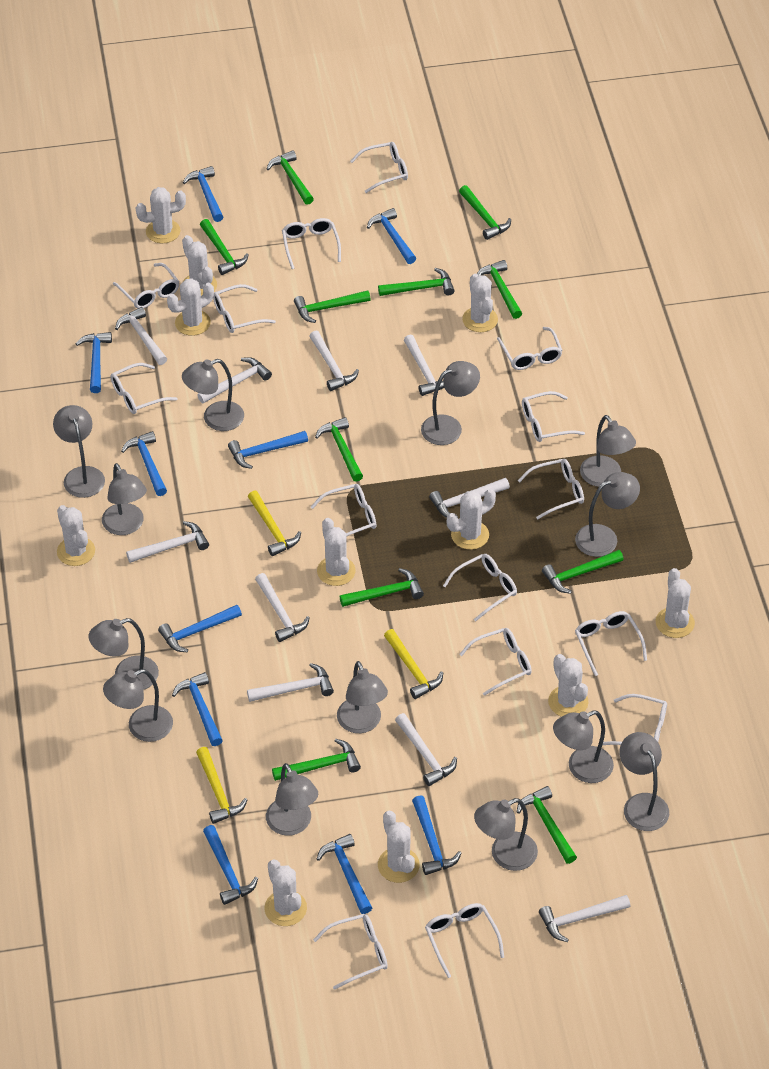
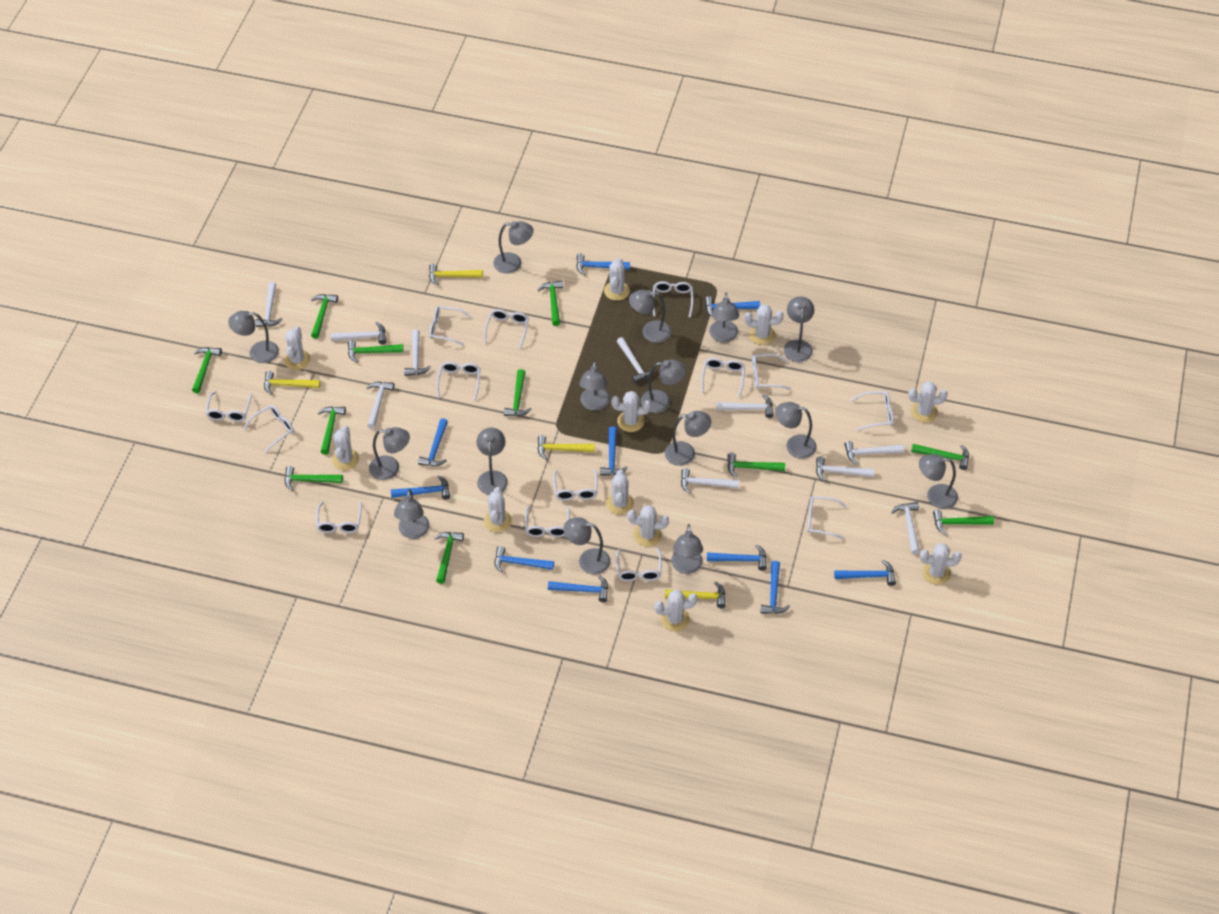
grey lamp: 13 -> 15
white glasses: 15 -> 14
yellow hammer: 3 -> 4

